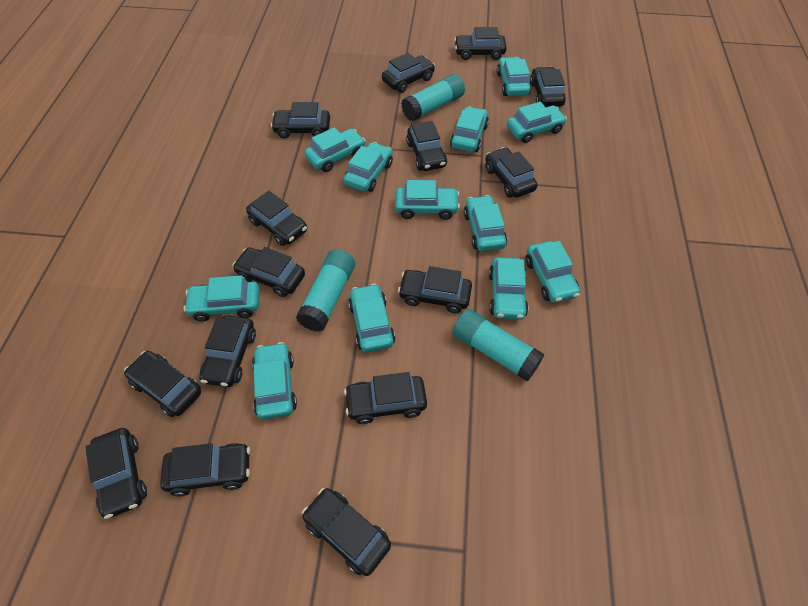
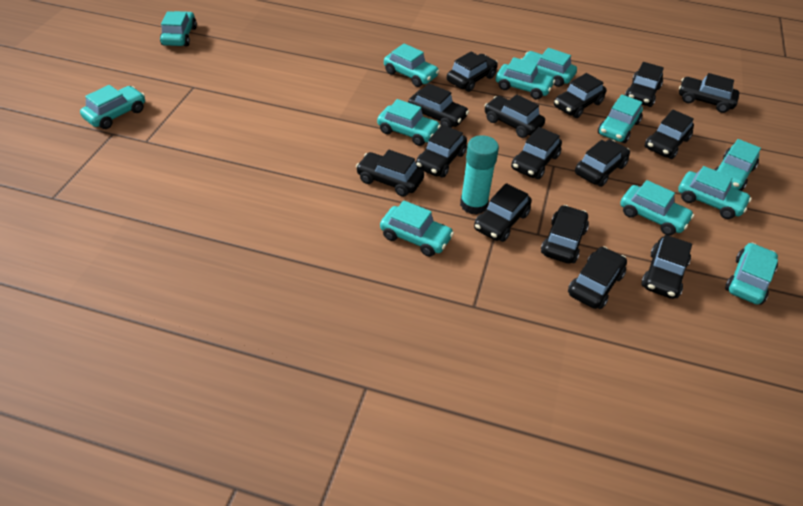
turquoise glue stick: 3 -> 1

